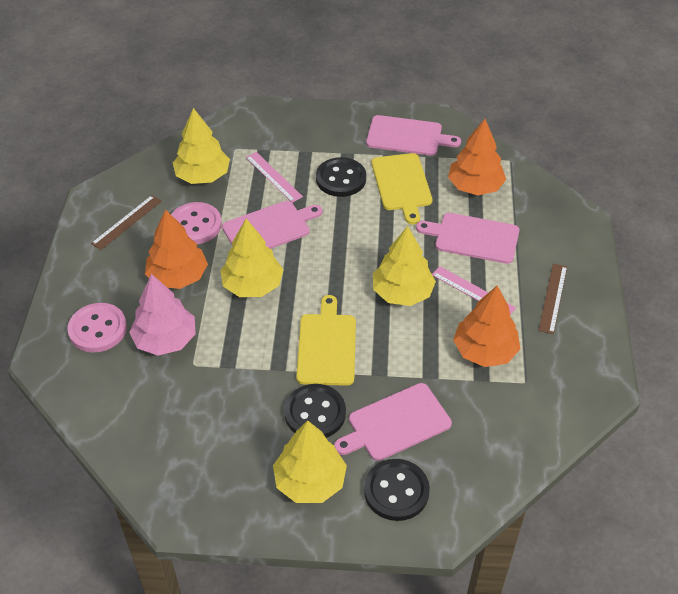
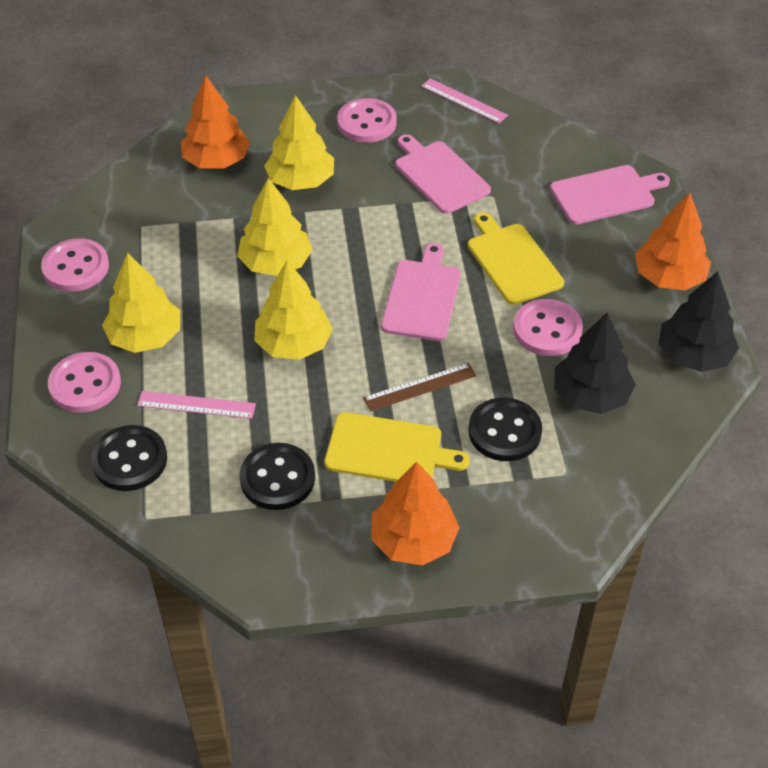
black tree: 0 -> 2
brown ruler: 2 -> 1
pink button: 2 -> 4
pink cutting board: 4 -> 3
pink tree: 1 -> 0

